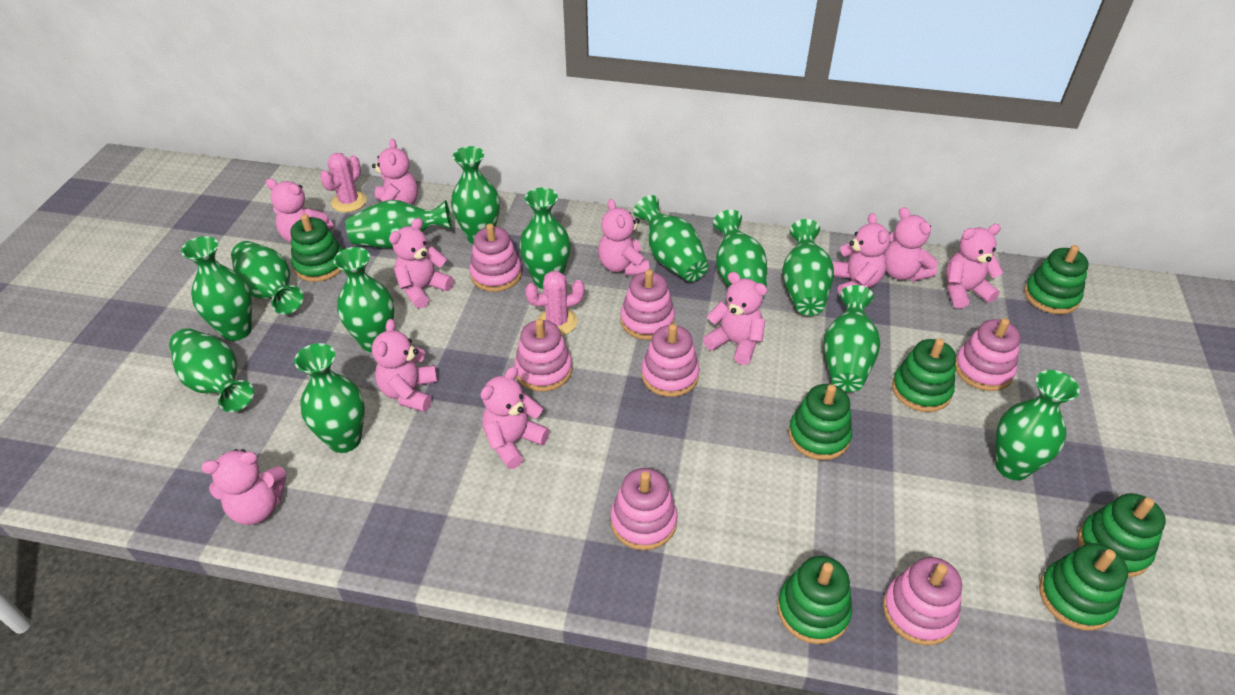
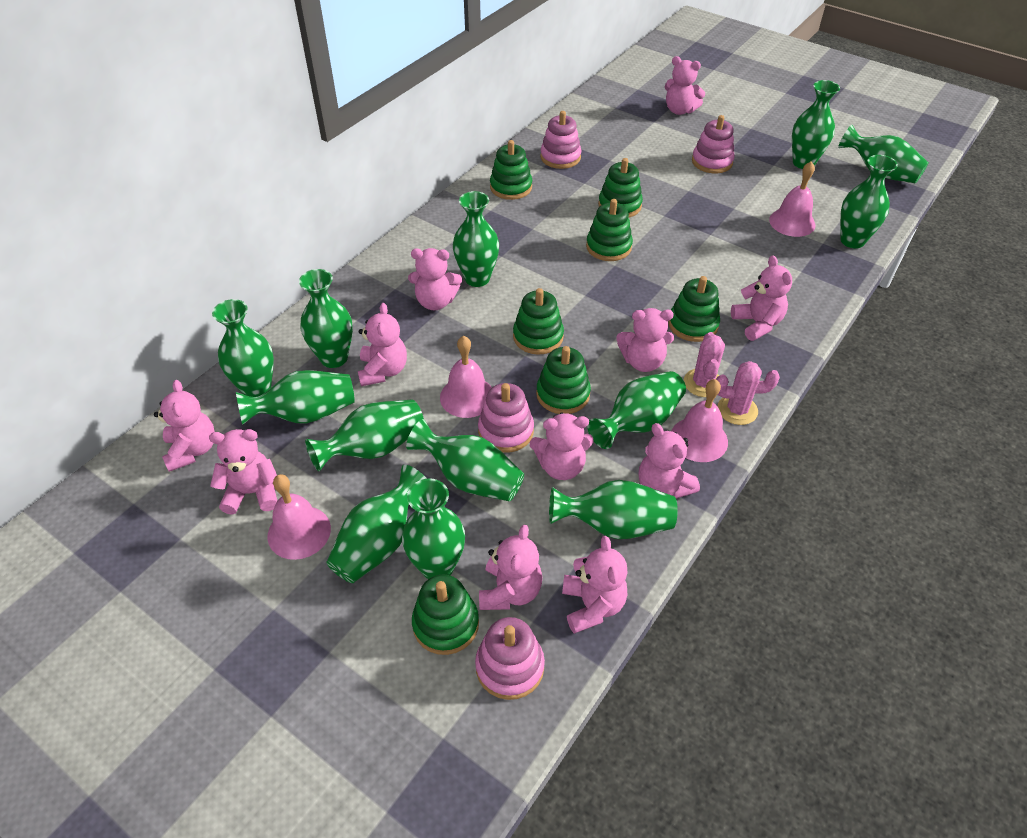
pink bell: 0 -> 4
pink stacking toy: 7 -> 4

